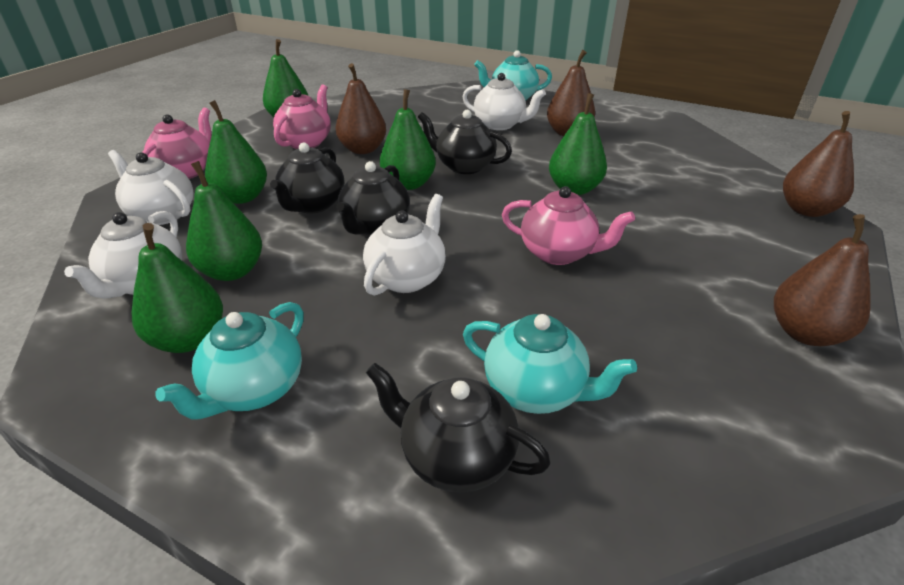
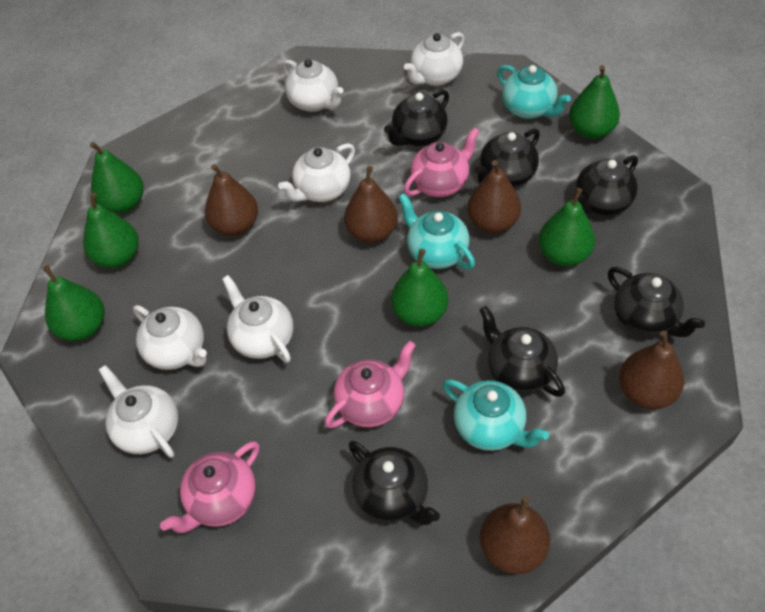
black teapot: 4 -> 6
brown pear: 4 -> 5
white teapot: 4 -> 6

